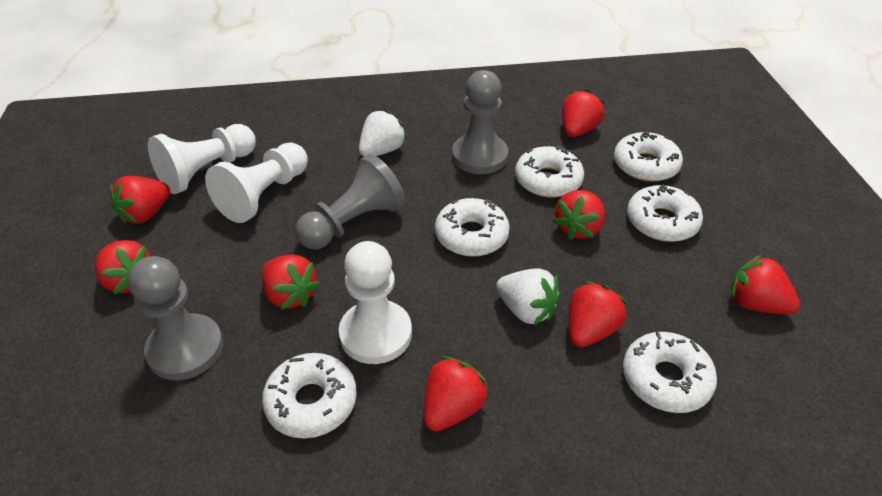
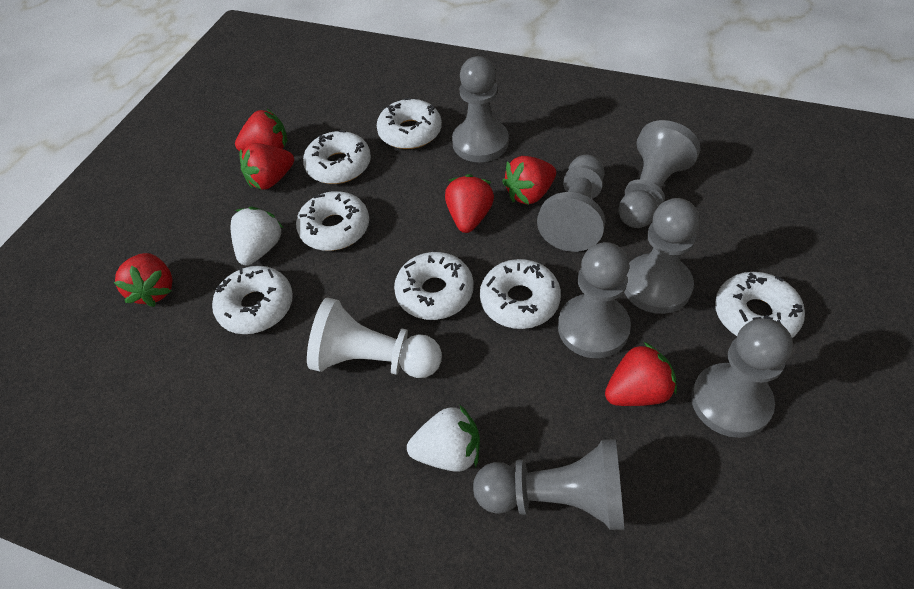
grey pawn: 3 -> 7
red strawberry: 8 -> 6
white donut: 6 -> 7
white pawn: 3 -> 1

